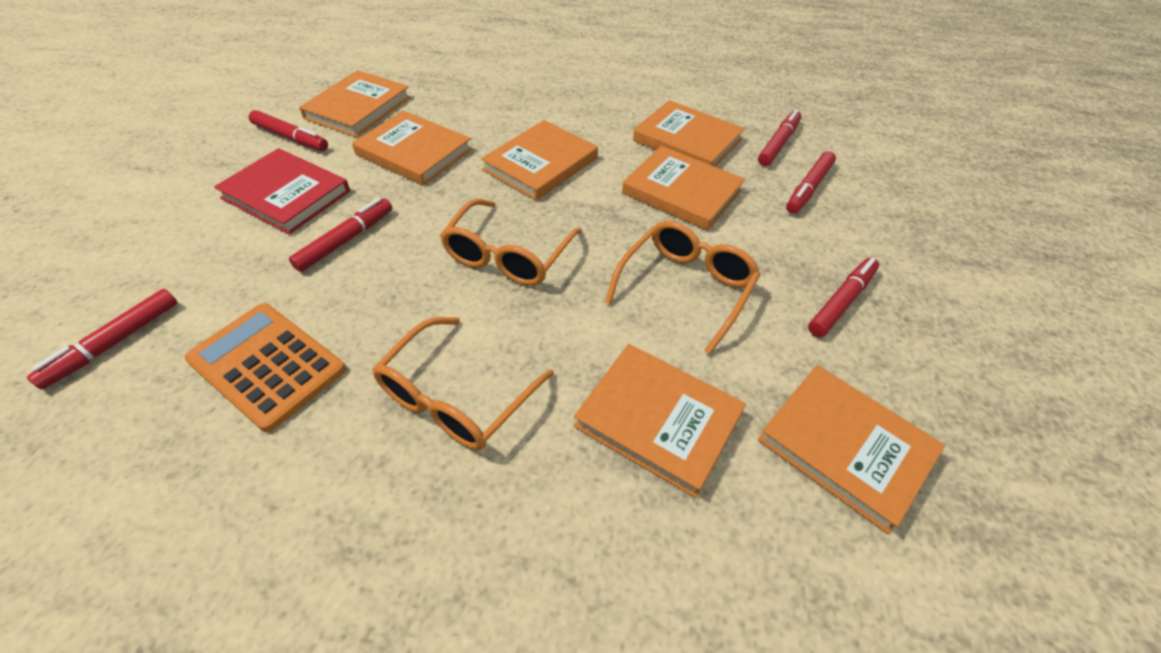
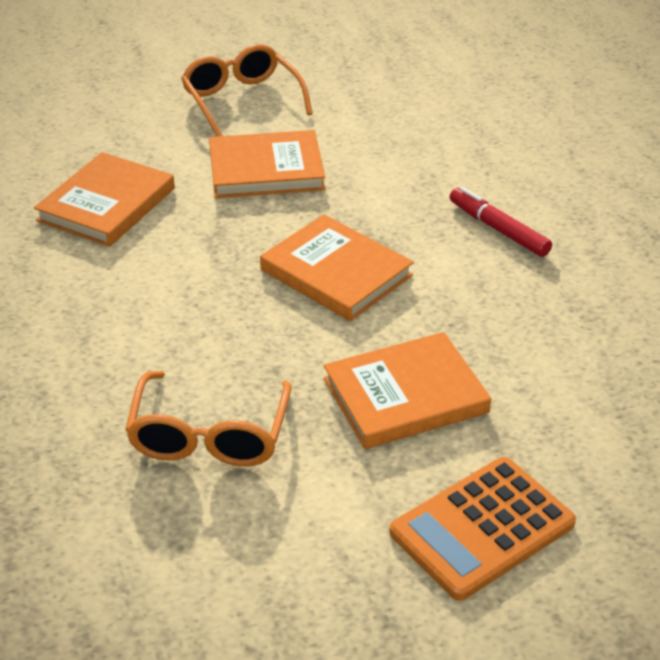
orange book: 7 -> 4
orange glasses: 3 -> 2
red book: 1 -> 0
red marker: 6 -> 1

